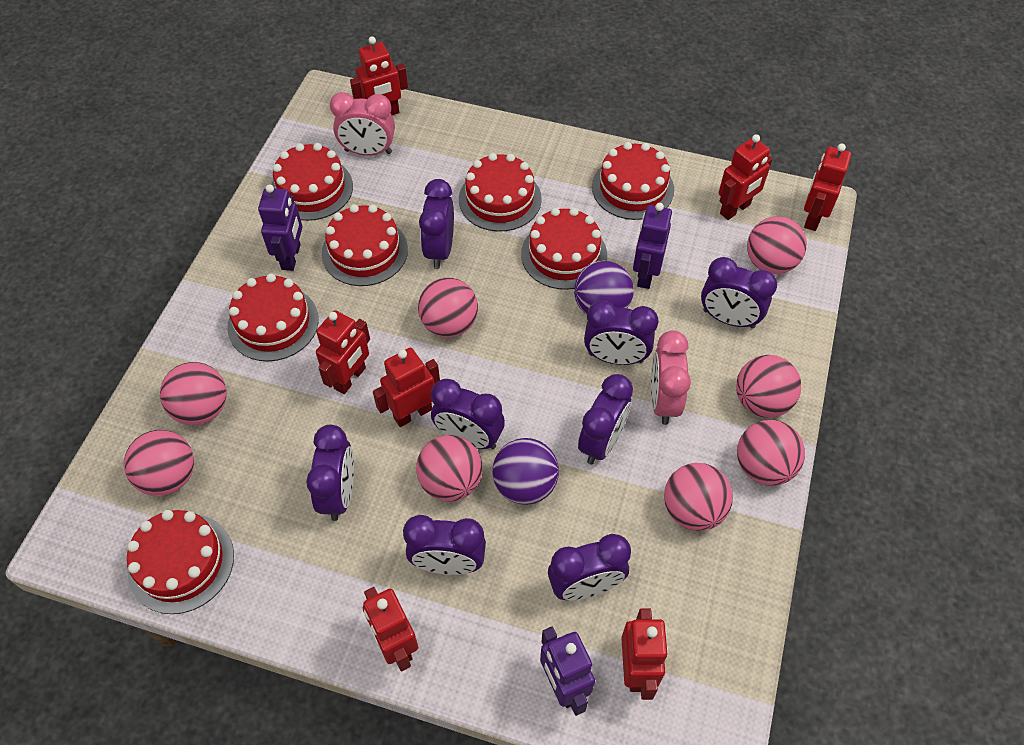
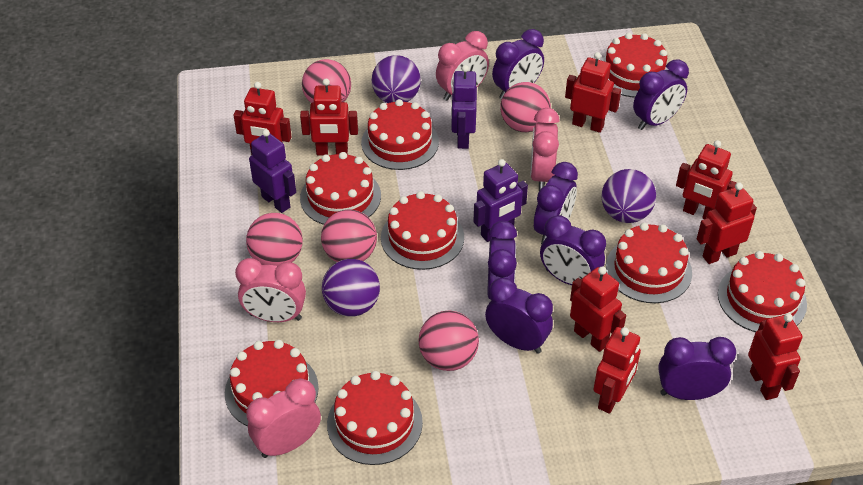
pink ball: 8 -> 5
pink clock: 2 -> 4
purple ball: 2 -> 3
purple clock: 8 -> 7
red cake: 7 -> 8
red robot: 7 -> 8

